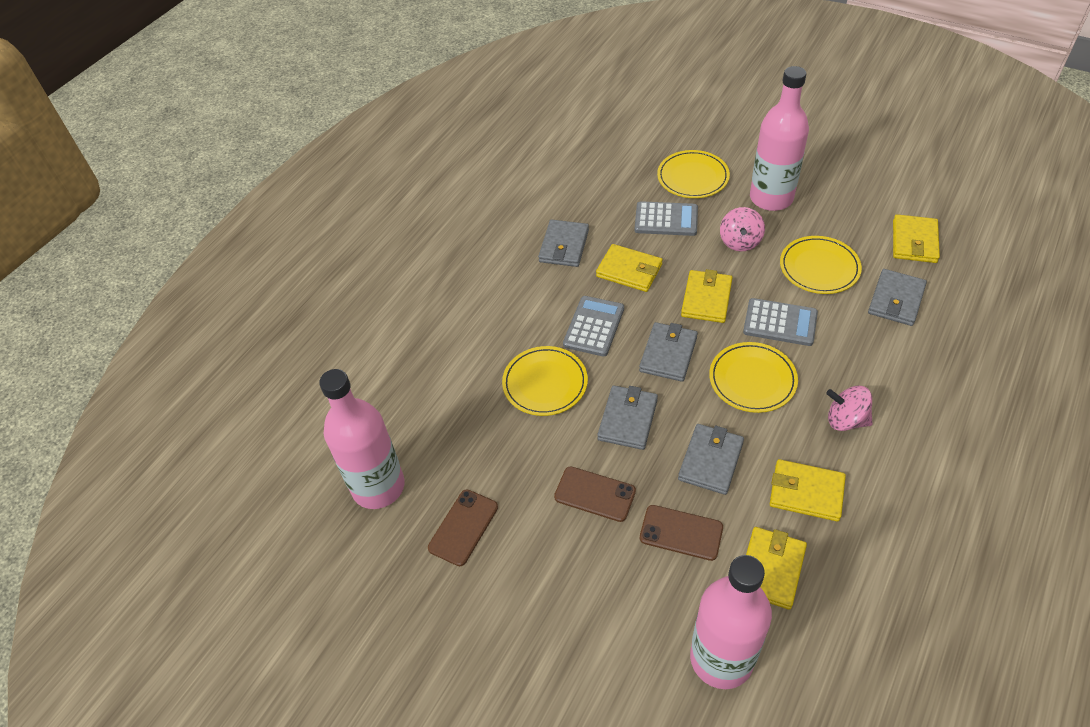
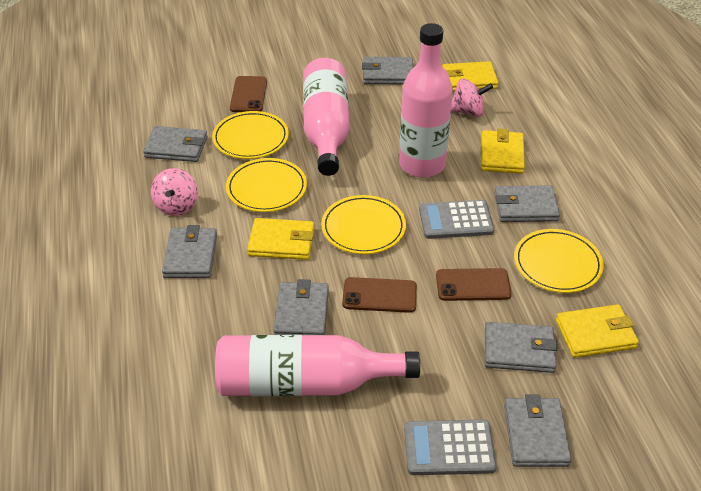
grey calculator: 3 -> 2
grey wallet: 5 -> 7
yellow wallet: 5 -> 4

